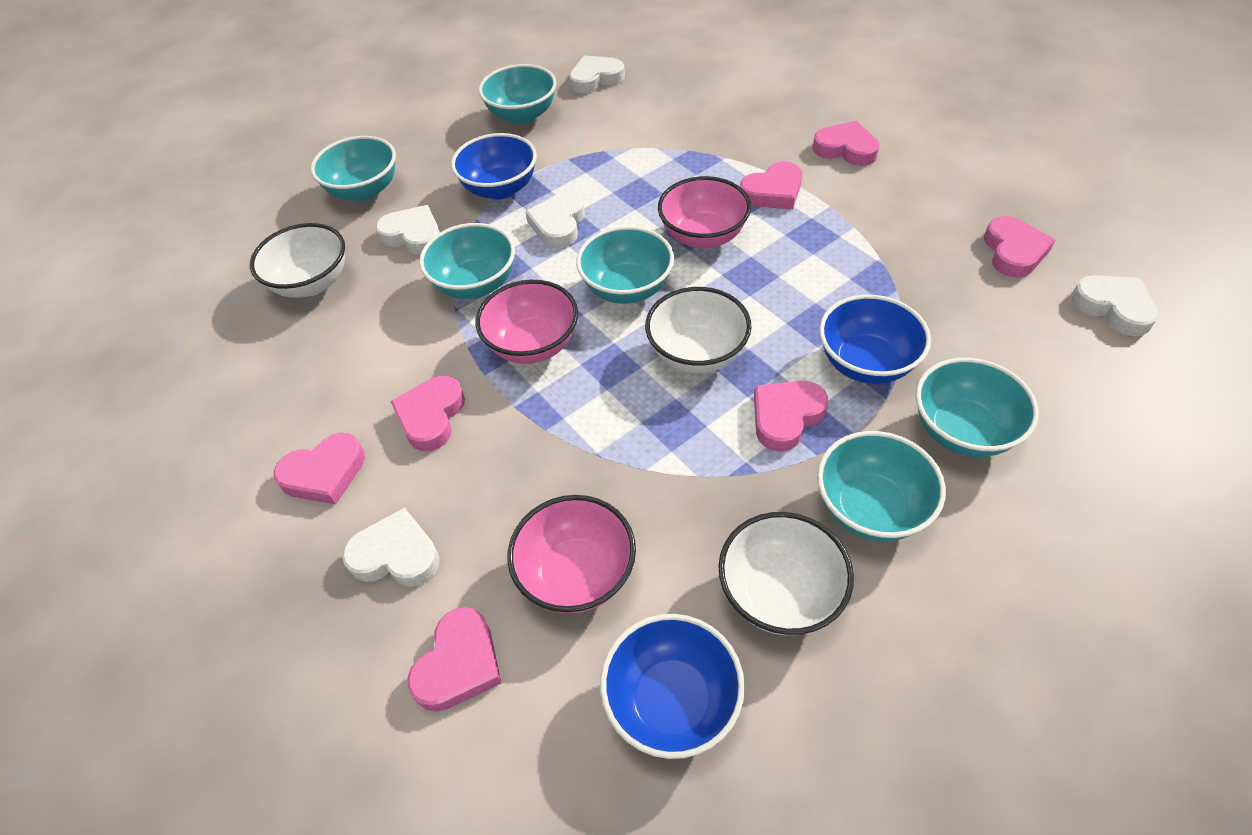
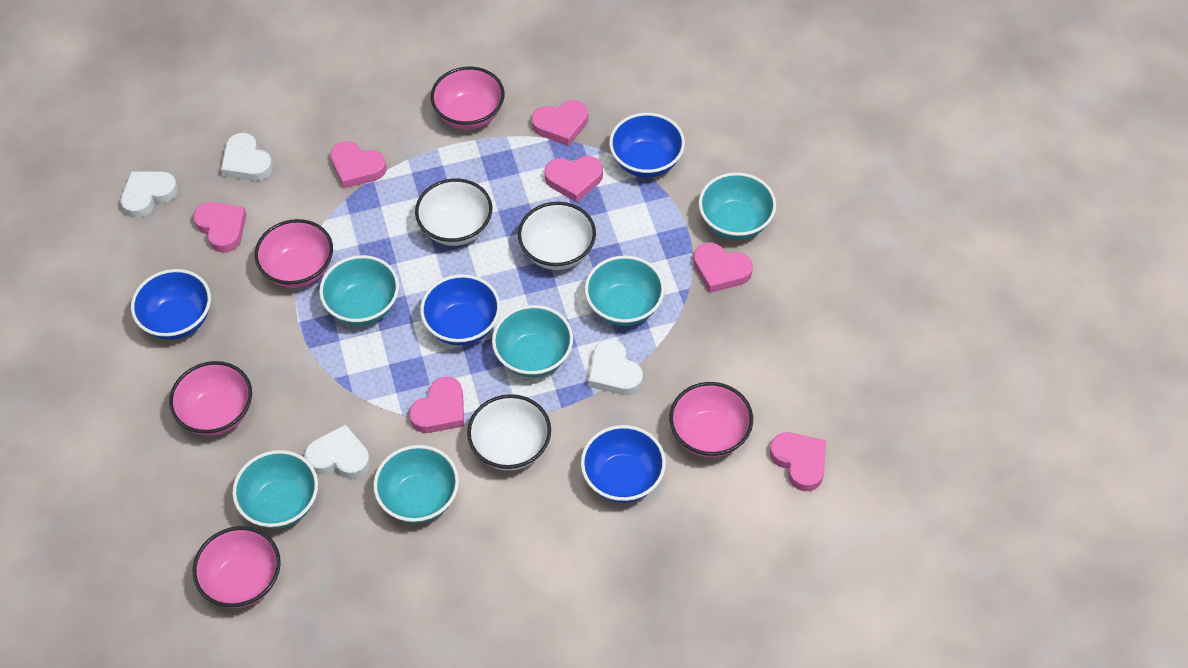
blue bowl: 3 -> 4
pink bowl: 3 -> 5
white heart: 5 -> 4

